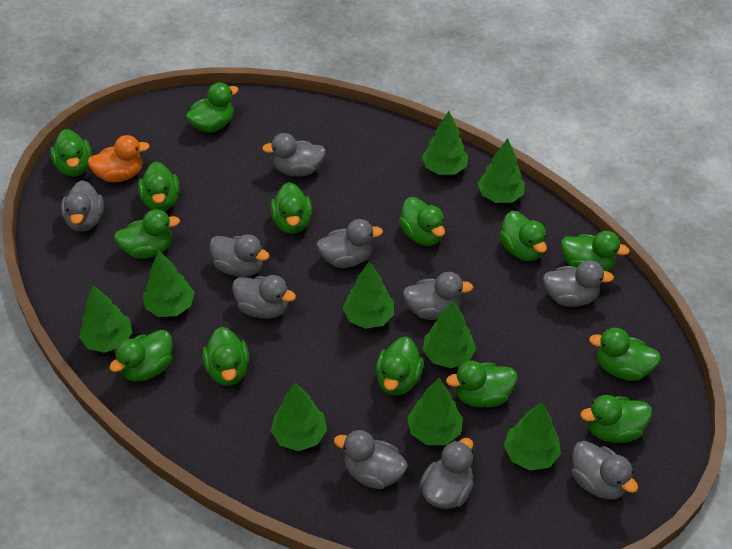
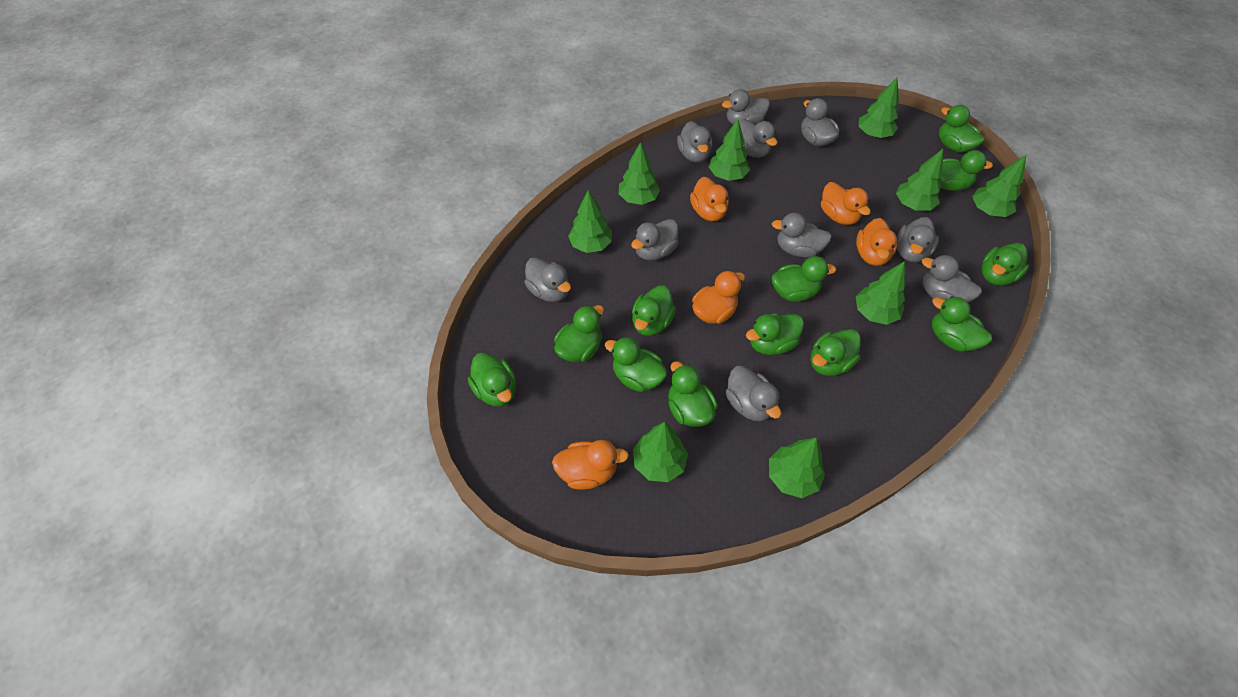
green duck: 14 -> 12
orange duck: 1 -> 5

